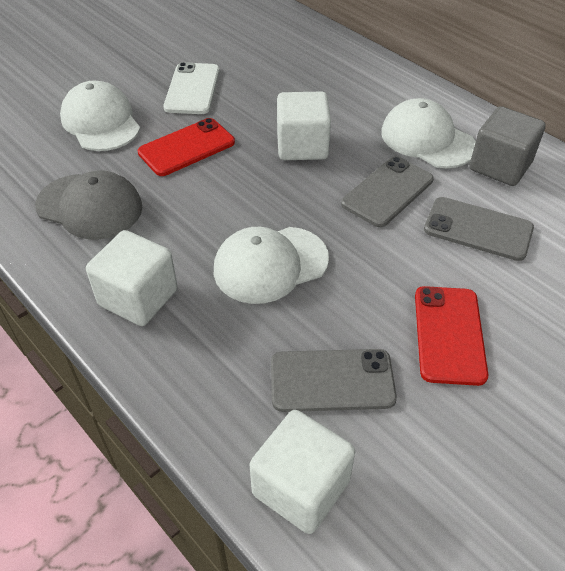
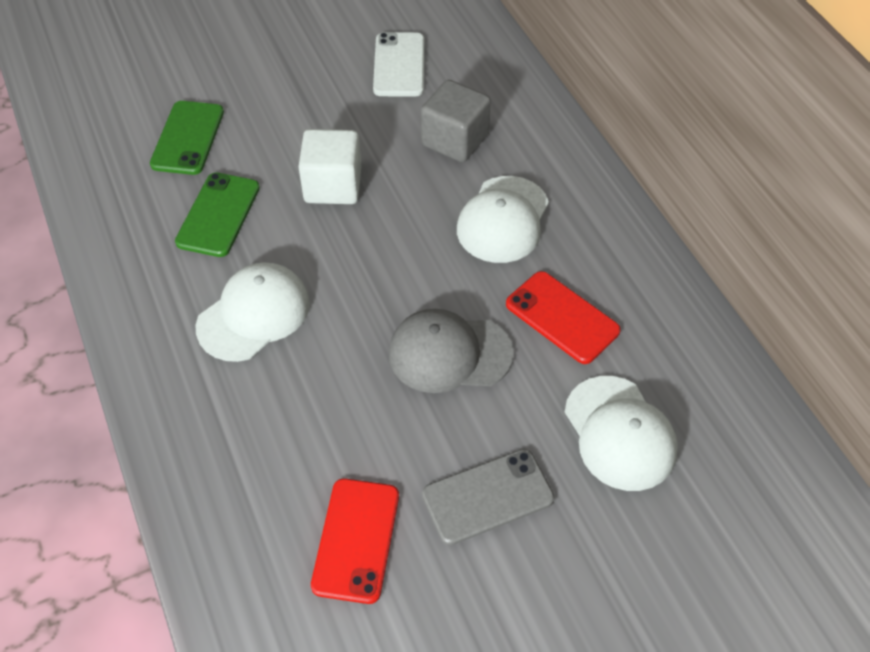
green phone: 0 -> 2
grey phone: 3 -> 1
white cube: 3 -> 1

